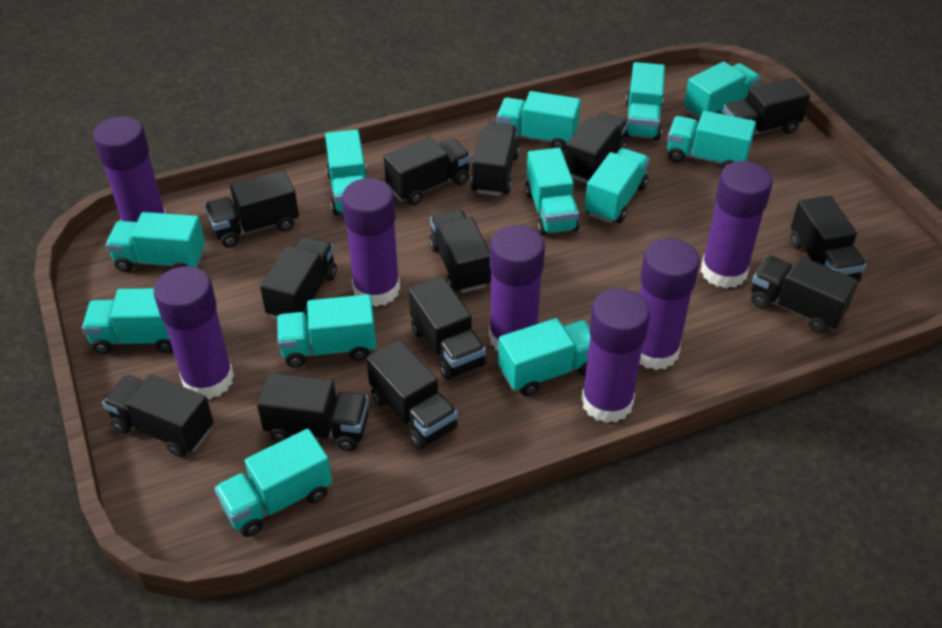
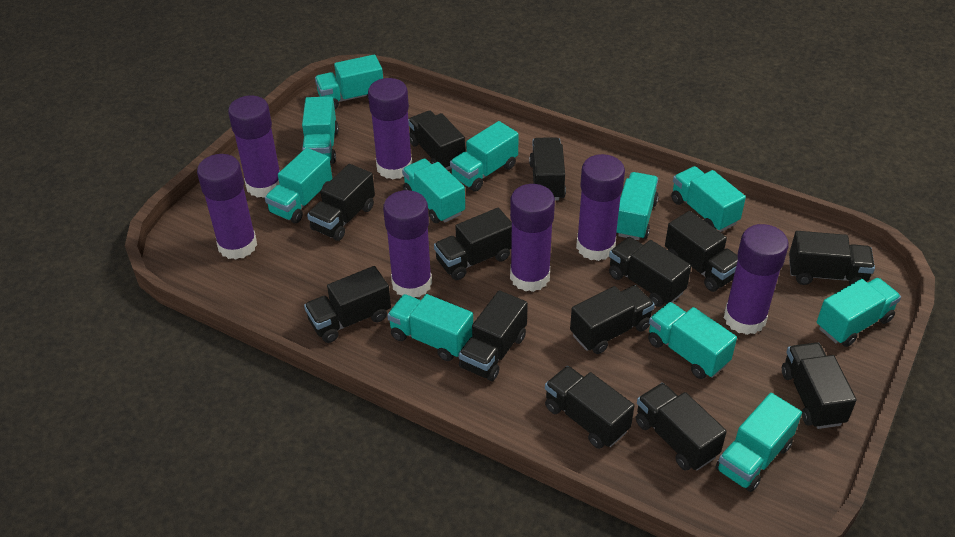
turquoise truck: 12 -> 11

